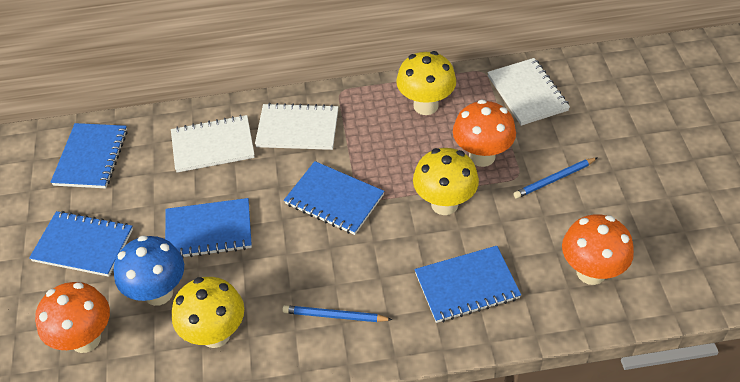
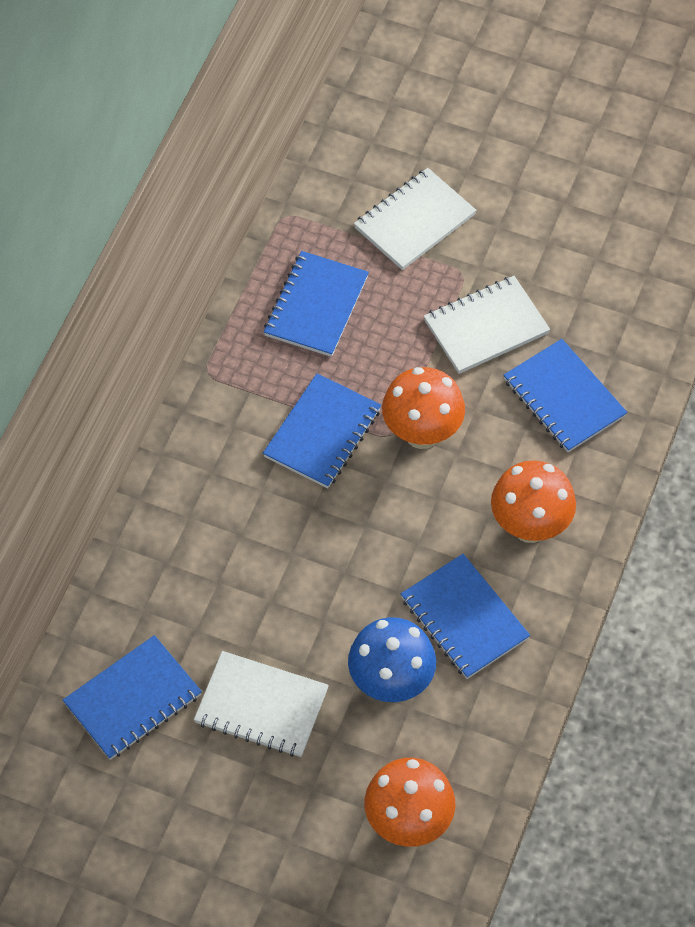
blue pencil: 2 -> 0
yellow mushroom: 3 -> 0

